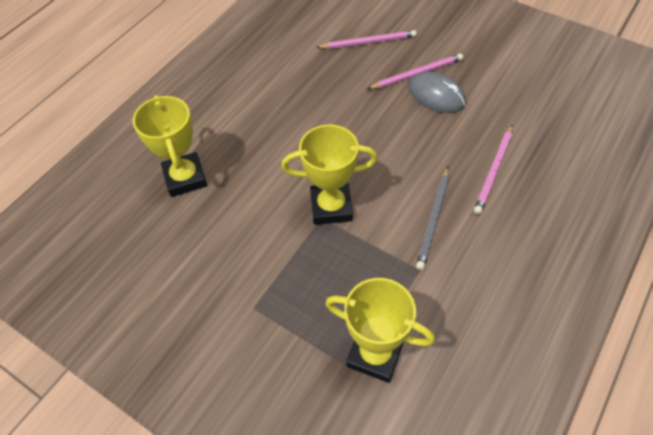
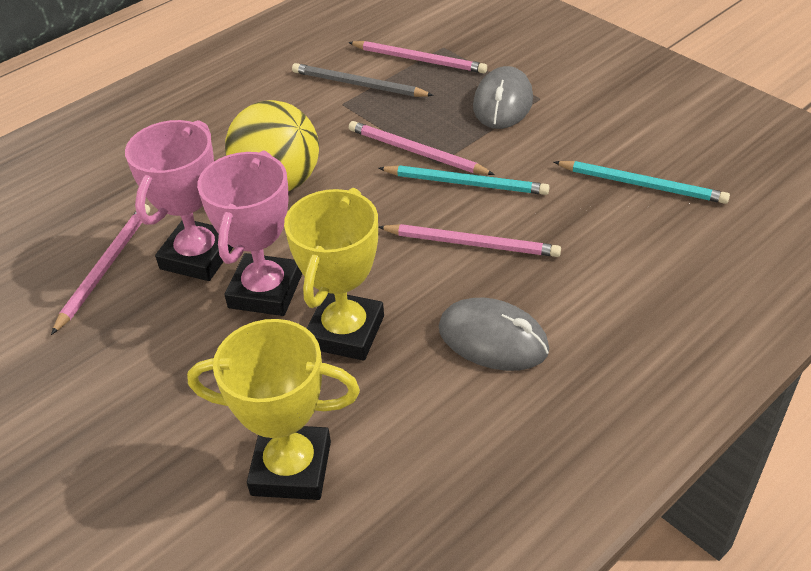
grey mouse: 1 -> 2
pink pencil: 3 -> 4
pink trophy: 0 -> 2
turquoise pencil: 0 -> 2
yellow ball: 0 -> 1
yellow trophy: 3 -> 2

